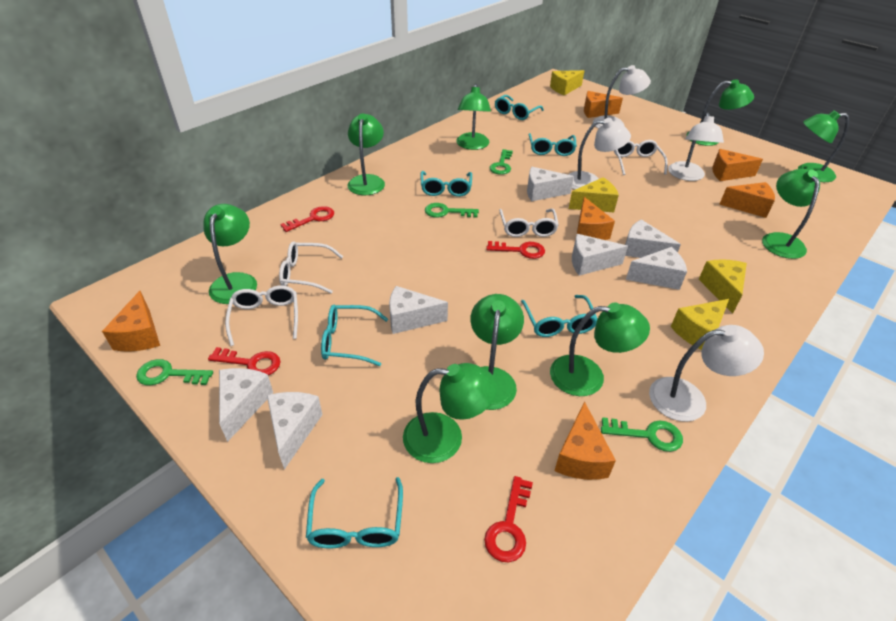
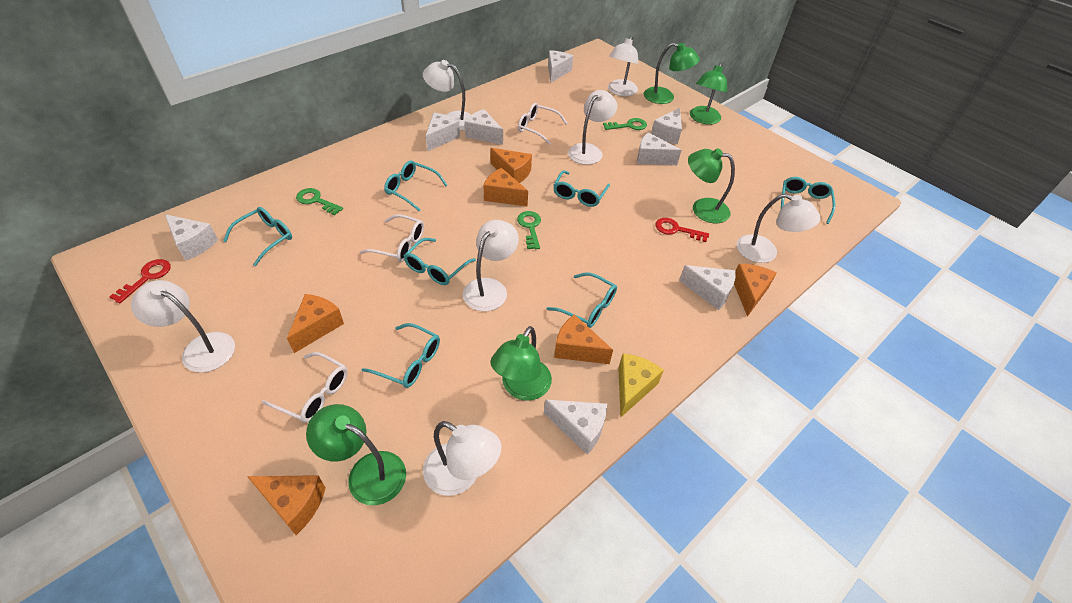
green key: 4 -> 3
green lamp: 9 -> 5
red key: 4 -> 2
turquoise glasses: 6 -> 7
white cheese: 7 -> 8
white glasses: 4 -> 3
white lamp: 4 -> 7
yellow cheese: 4 -> 1

